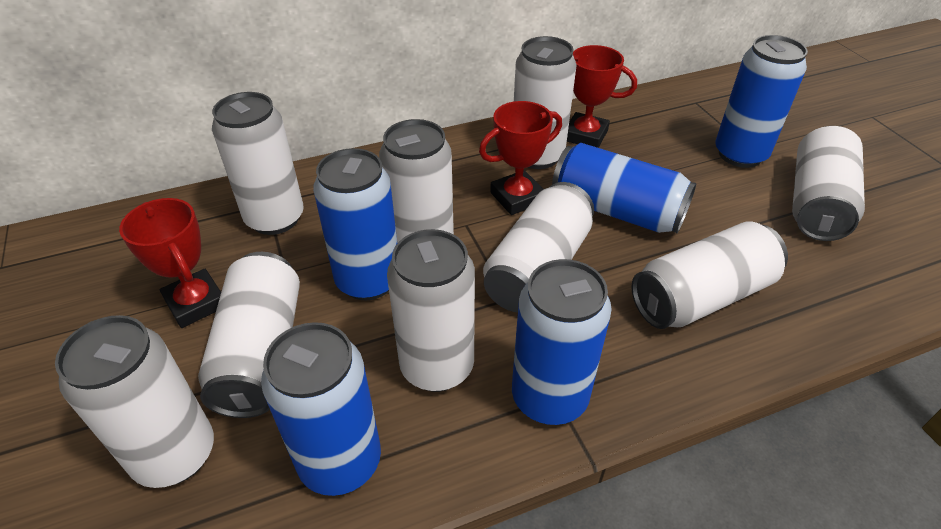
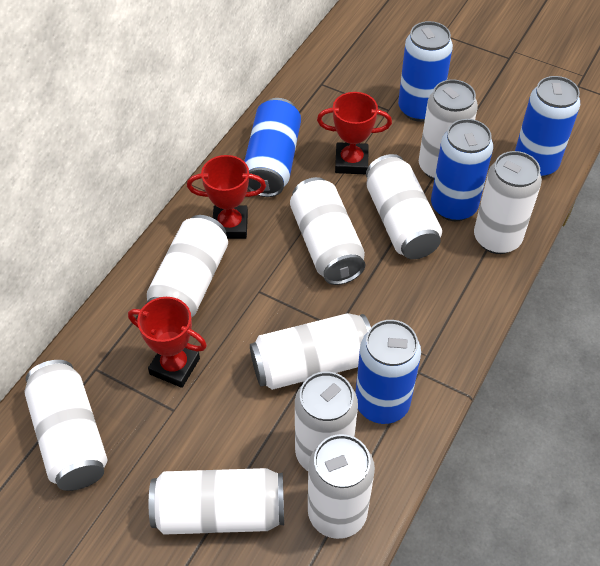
white can: 9 -> 10

